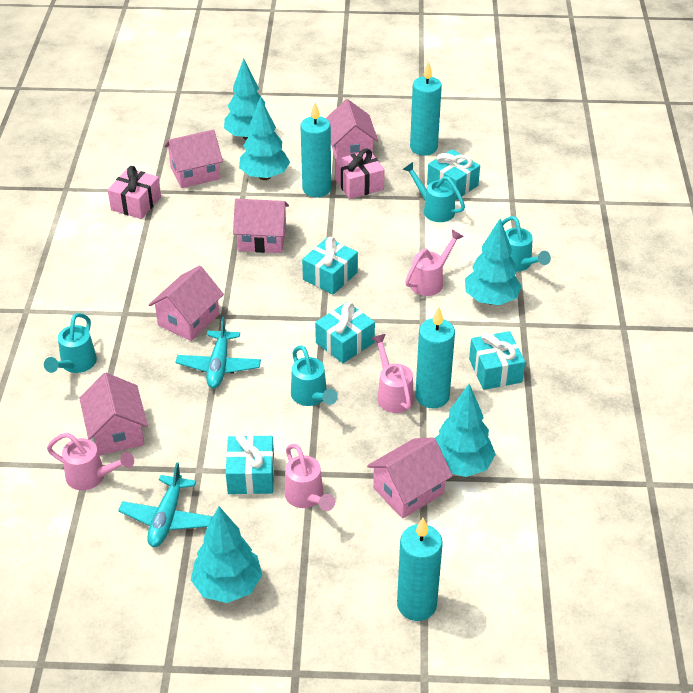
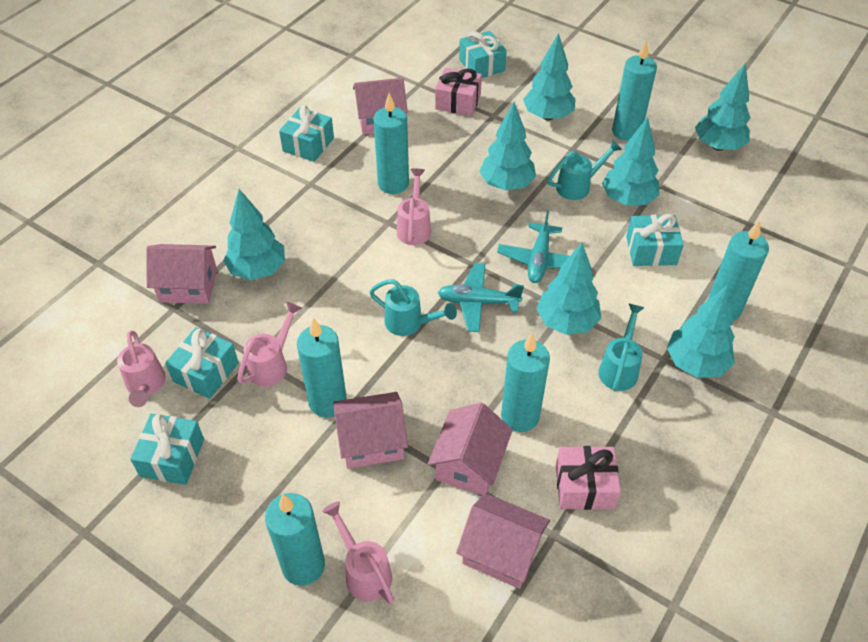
pink house: 6 -> 5
turquoise candle: 4 -> 6
turquoise tree: 5 -> 7
turquoise watering can: 4 -> 3

